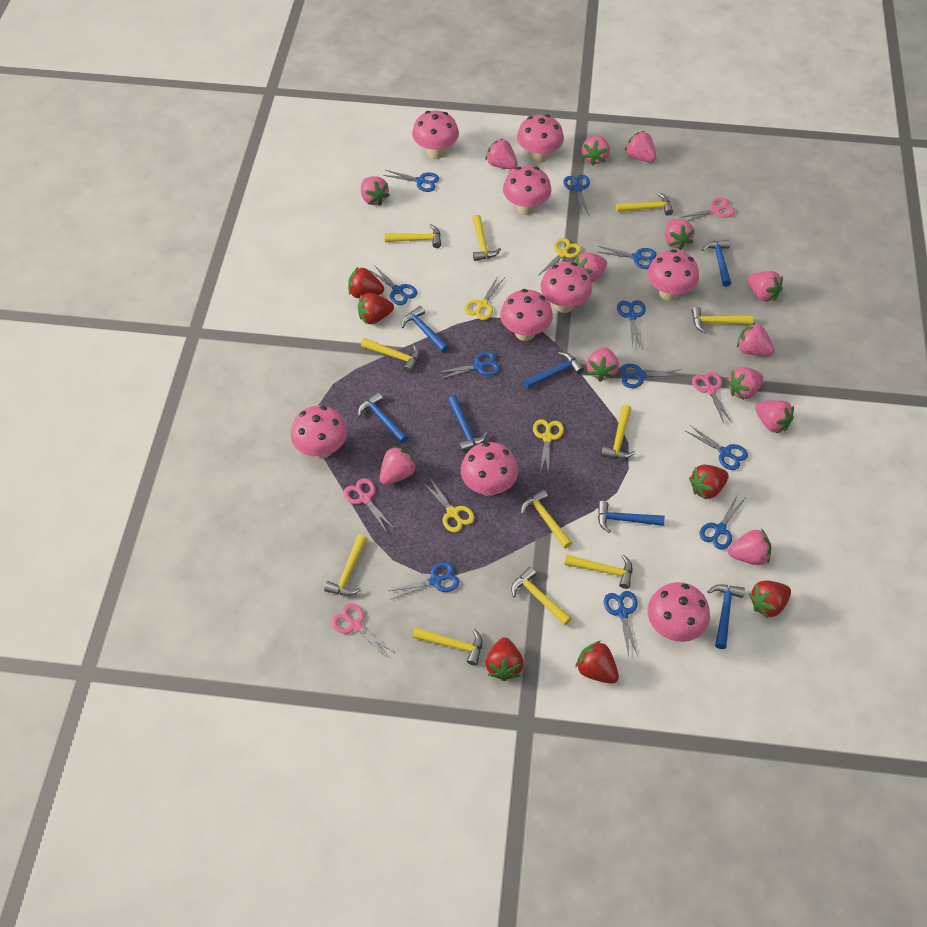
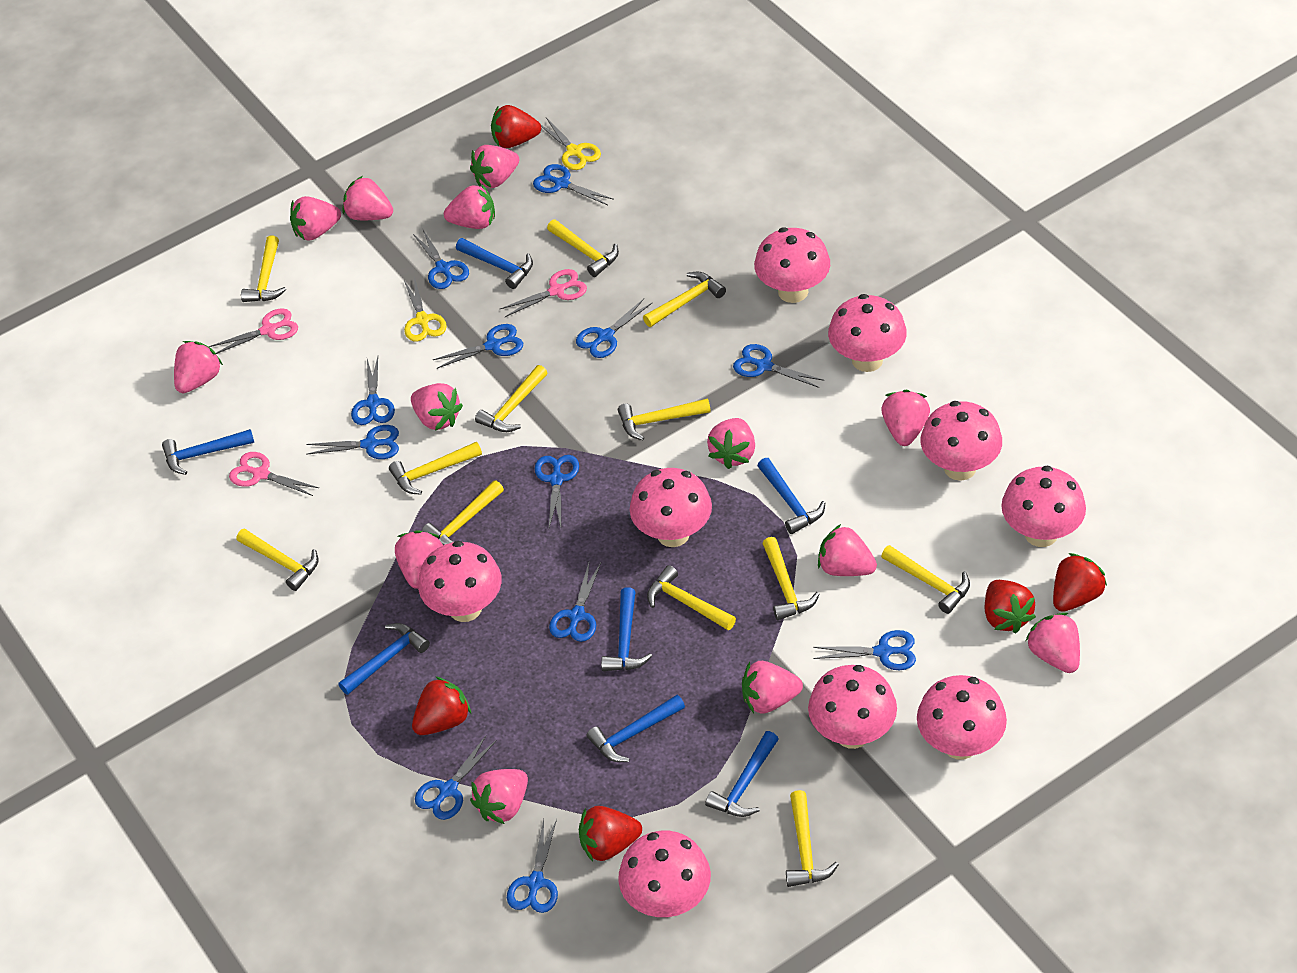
blue scissors: 11 -> 12
pink scissors: 4 -> 3
red strawberry: 6 -> 5
yellow hammer: 11 -> 12
yellow scissors: 4 -> 2

